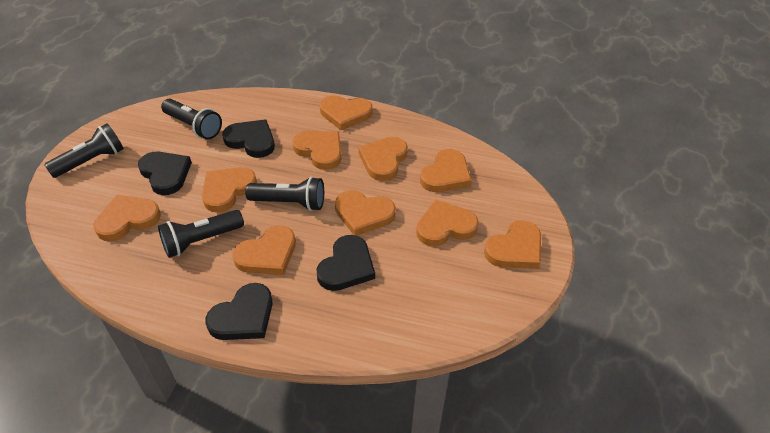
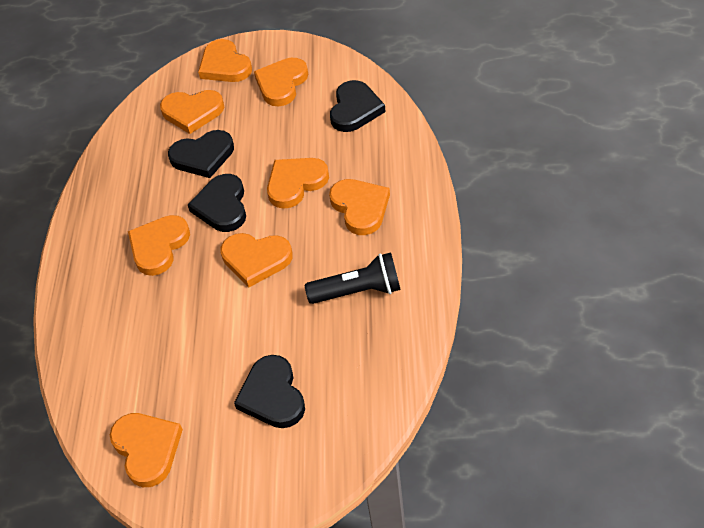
black flashlight: 4 -> 1
orange heart: 10 -> 8

